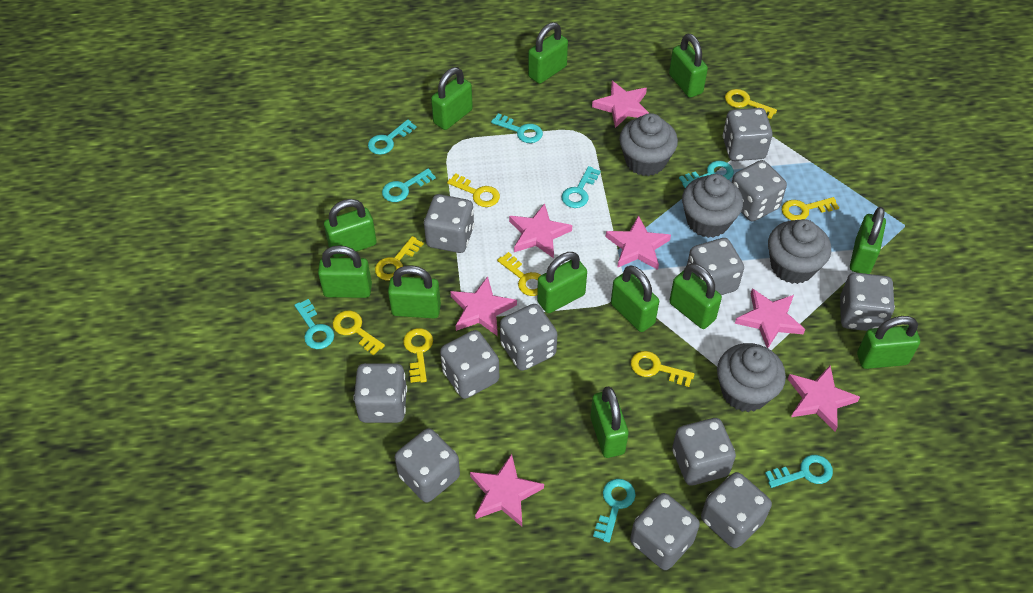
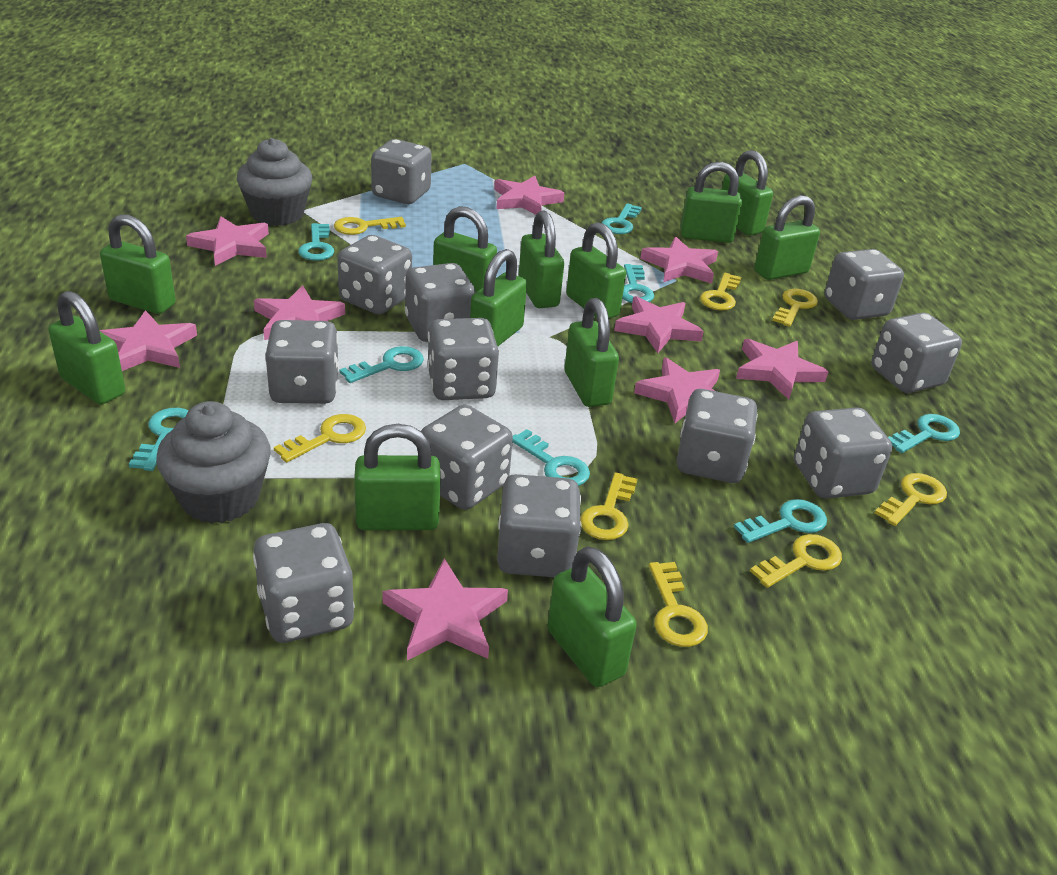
grey cupcake: 4 -> 2
pink star: 7 -> 9

